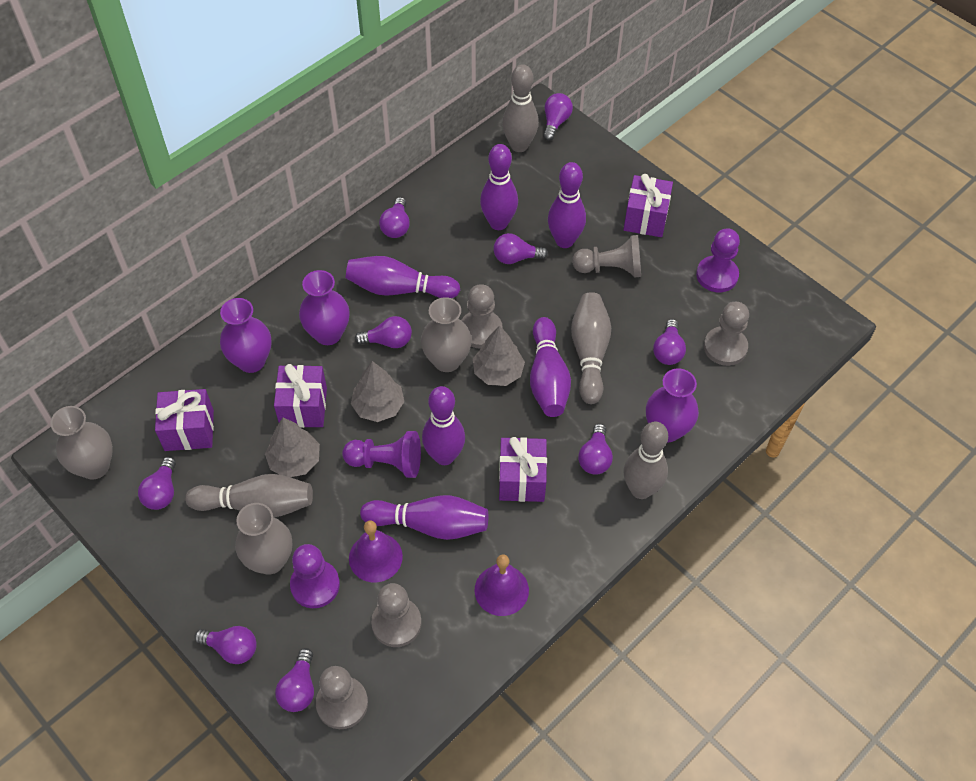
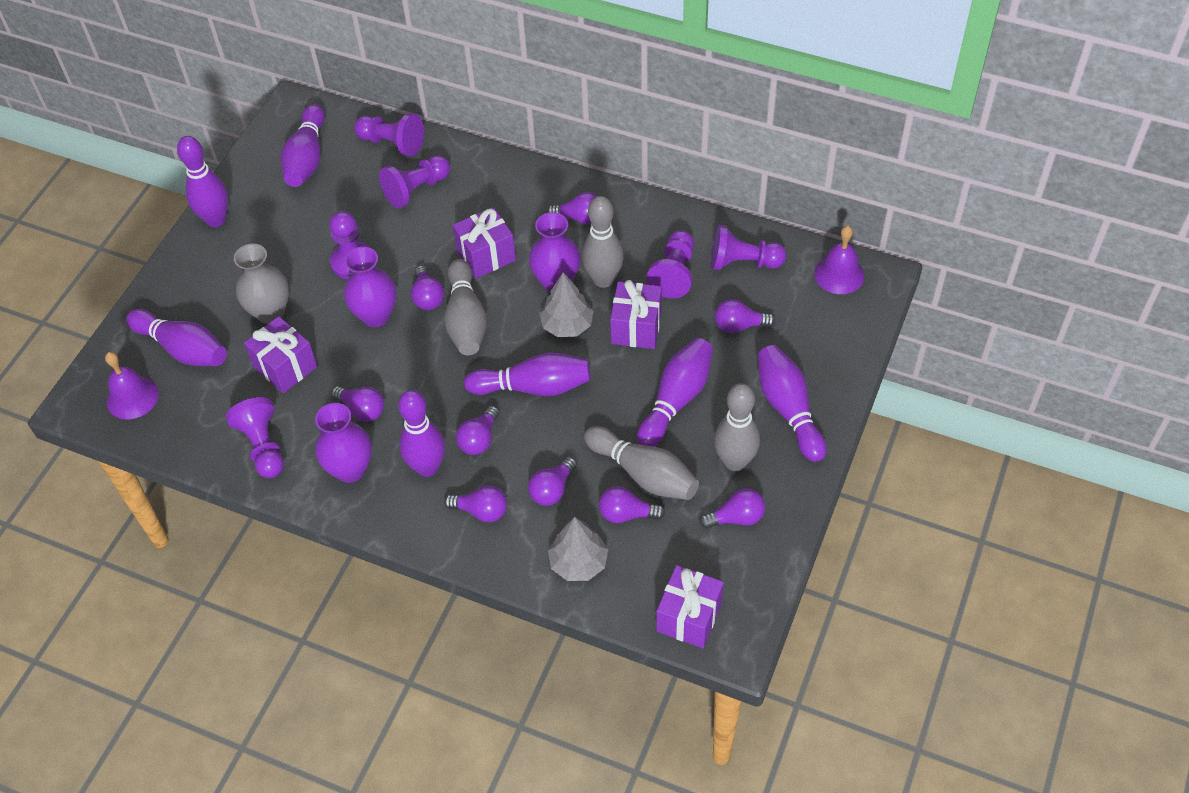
grey pawn: 5 -> 0
grey tree: 3 -> 2
grey vase: 3 -> 1
purple bowling pin: 6 -> 7
purple pawn: 3 -> 6

